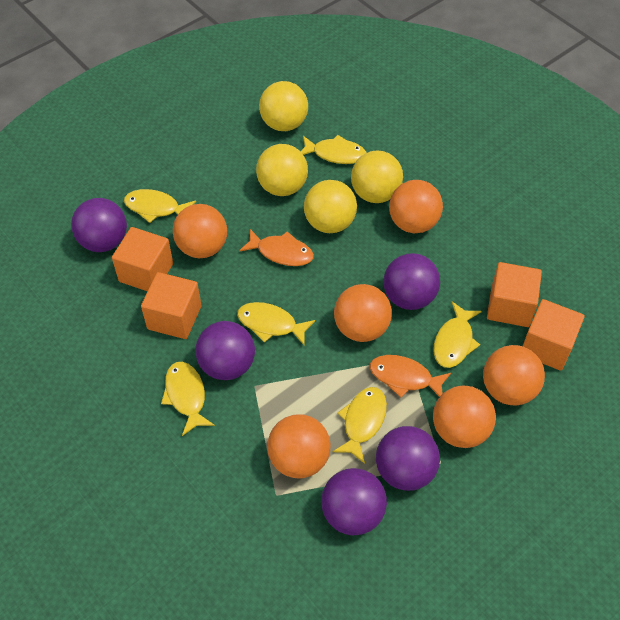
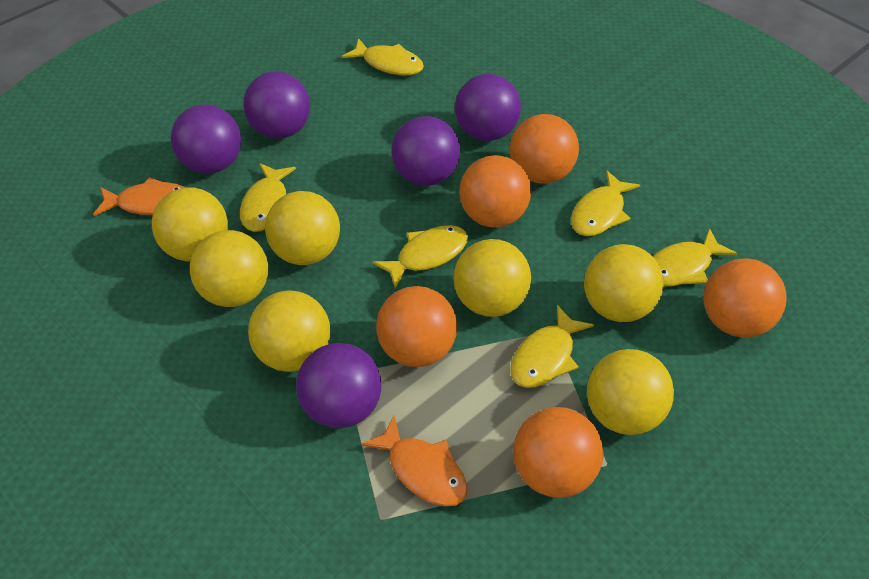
orange ball: 6 -> 5
orange cube: 4 -> 0
yellow ball: 4 -> 7

